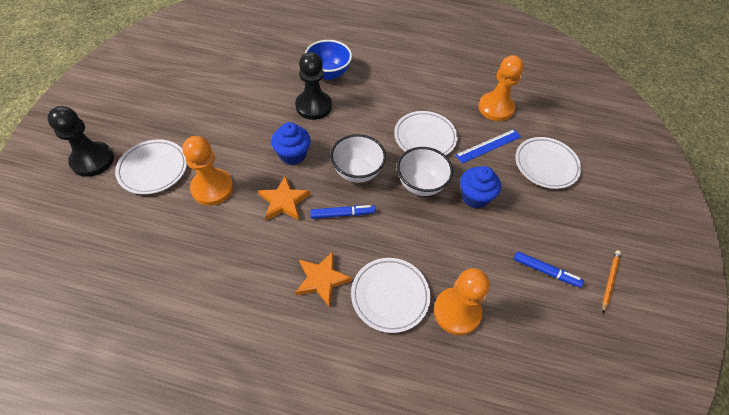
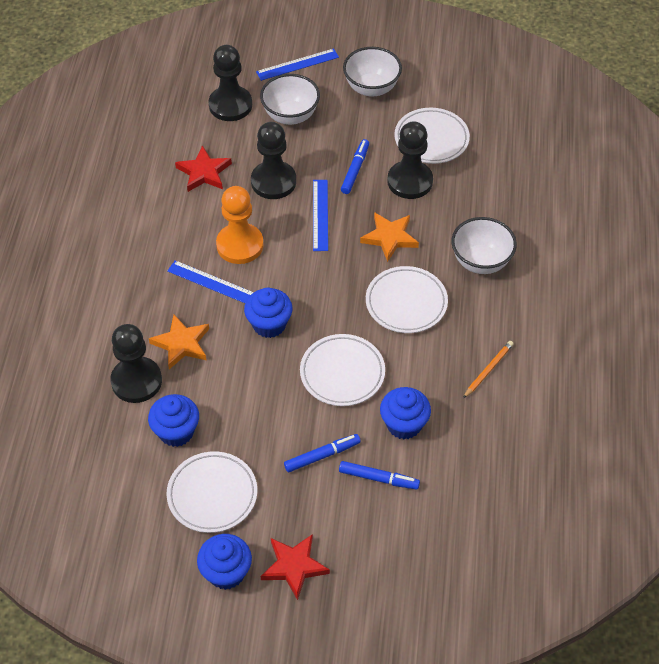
black pawn: 2 -> 4
blue bowl: 1 -> 0
blue cupcake: 2 -> 4
blue marker: 2 -> 3
blue ruler: 1 -> 3
orange pawn: 3 -> 1
red star: 0 -> 2
white bowl: 2 -> 3

